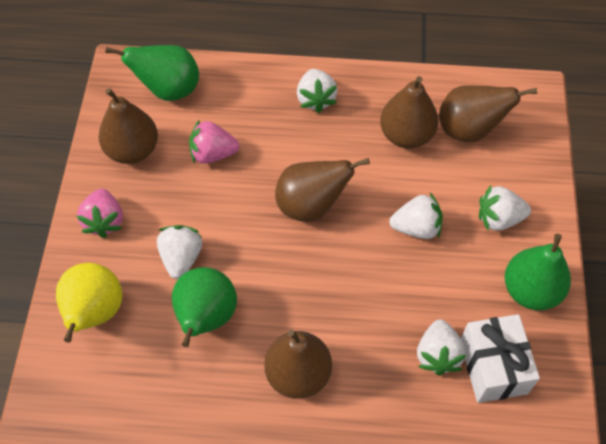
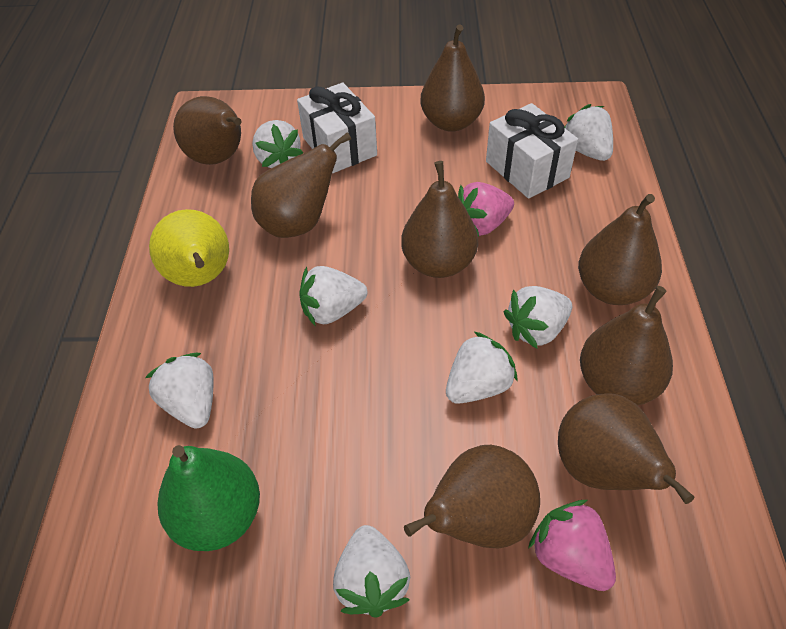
brown pear: 5 -> 8
green pear: 3 -> 1
white gift: 1 -> 2
white strawberry: 5 -> 7

